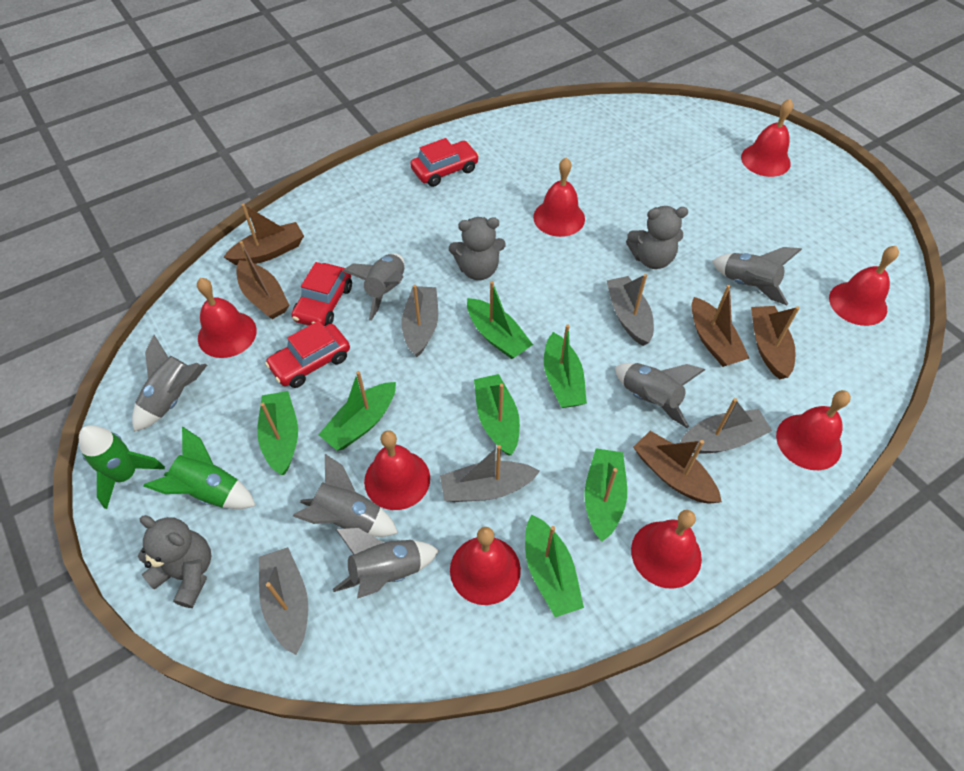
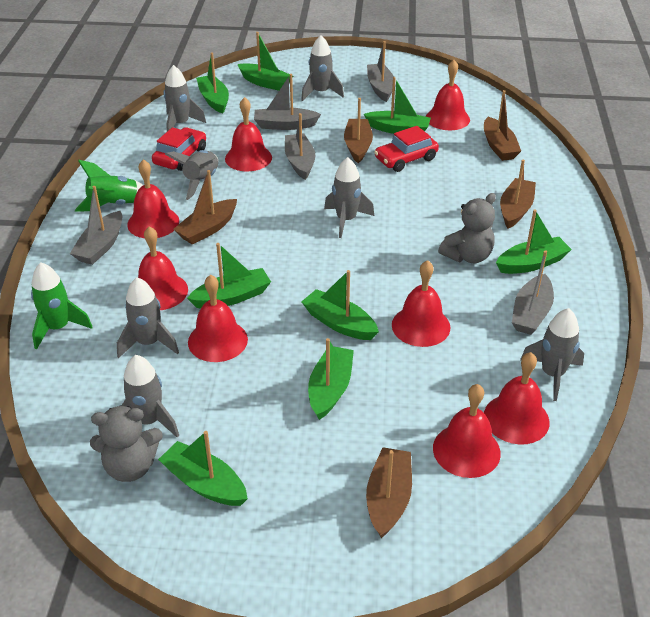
green boat: 7 -> 8
grey rocket: 6 -> 7
grey teddy bear: 3 -> 2
red car: 3 -> 2

